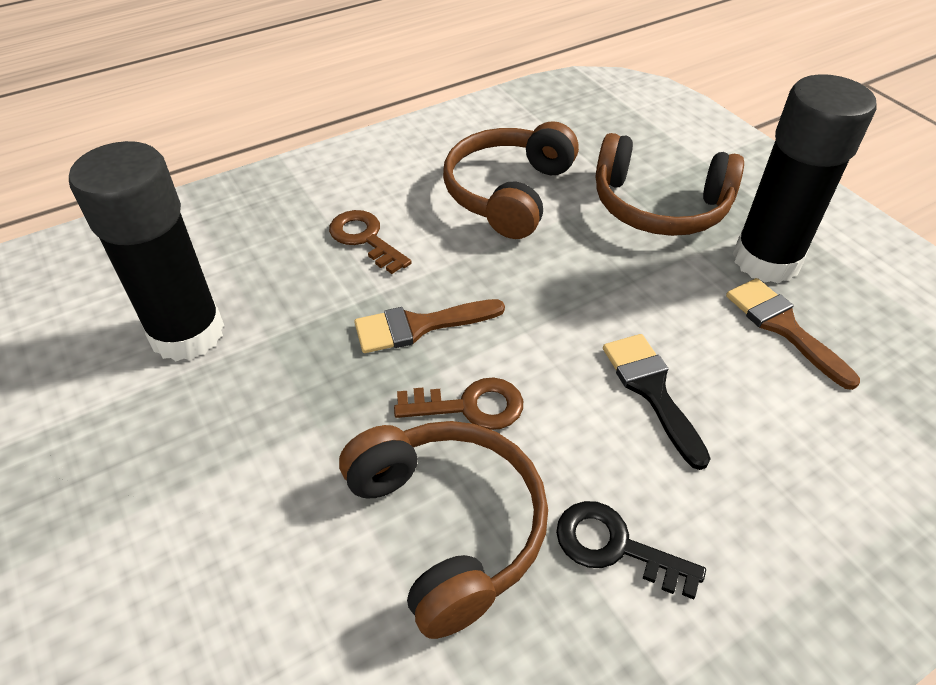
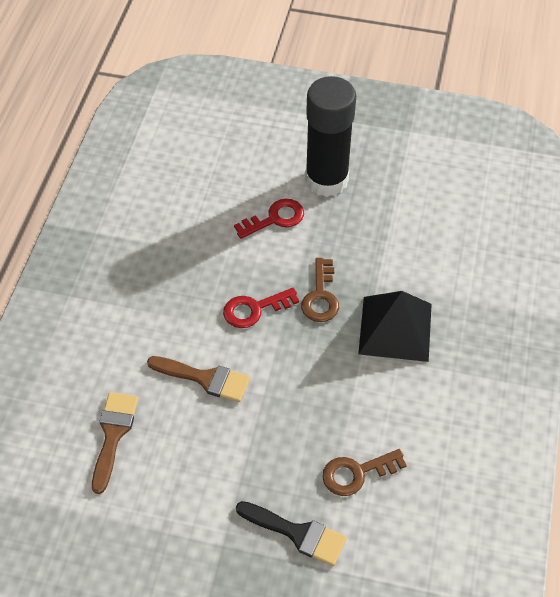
black glue stick: 2 -> 1
black key: 1 -> 0
black pyramid: 0 -> 1
brown headphones: 3 -> 0
red key: 0 -> 2

